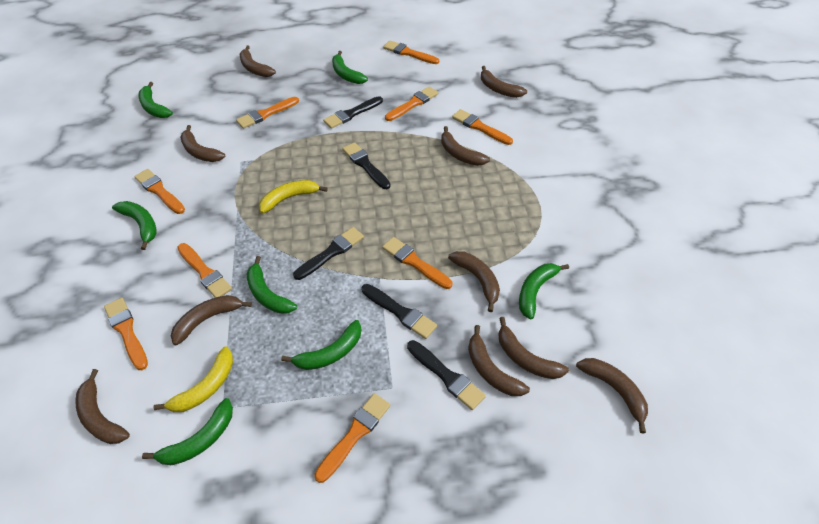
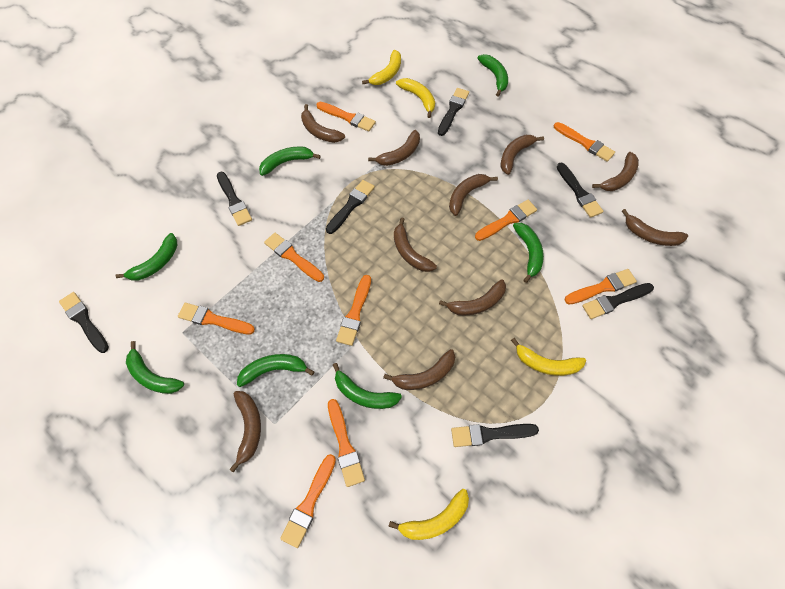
black brush: 5 -> 7
yellow banana: 2 -> 4

